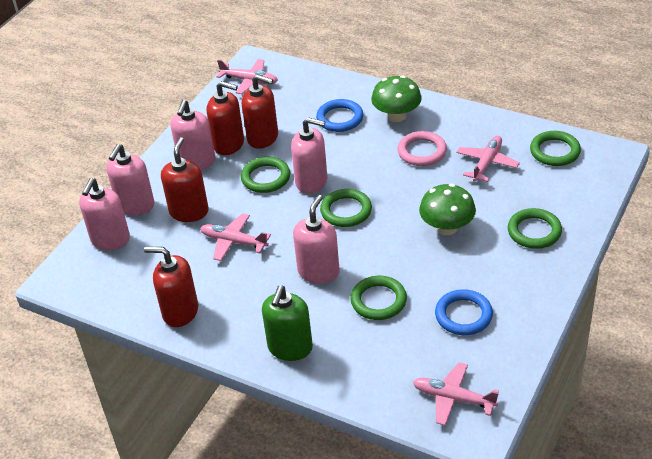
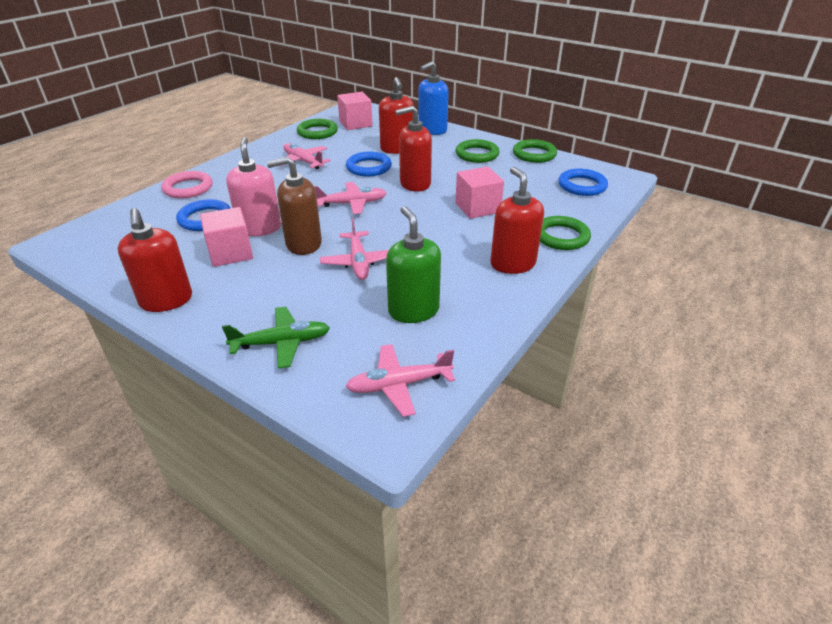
blue ring: 2 -> 3
blue soap dispenser: 0 -> 1
brown soap dispenser: 0 -> 1
green mushroom: 2 -> 0
green plane: 0 -> 1
green ring: 5 -> 4
pink cube: 0 -> 3
pink soap dispenser: 5 -> 1

